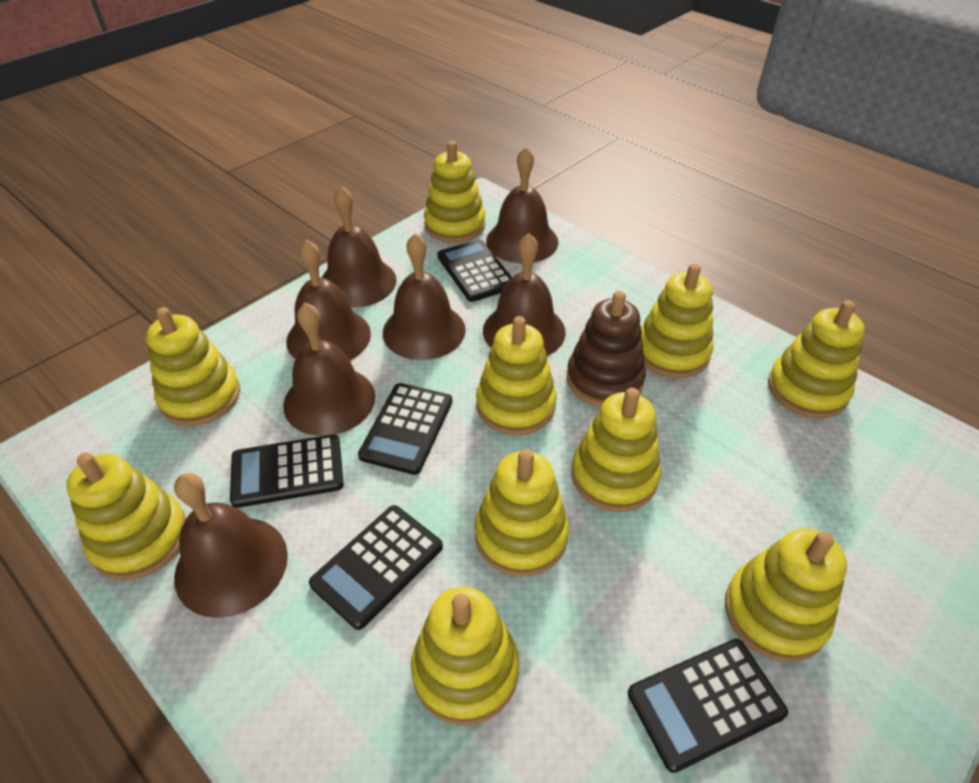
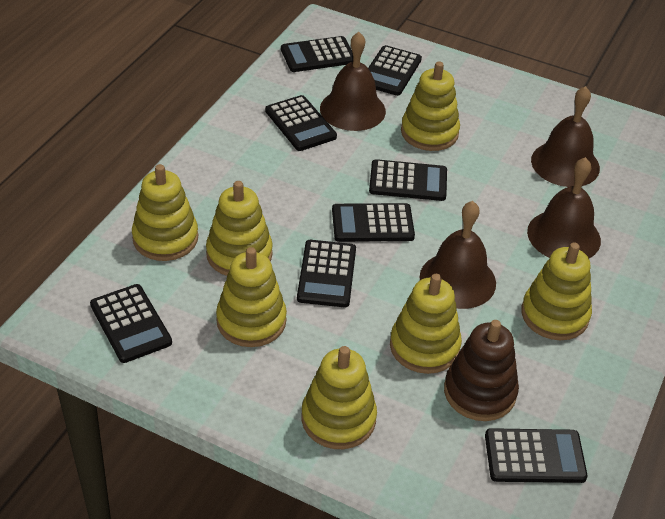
black calculator: 5 -> 8
brown bell: 7 -> 4
yellow stacking toy: 10 -> 7

